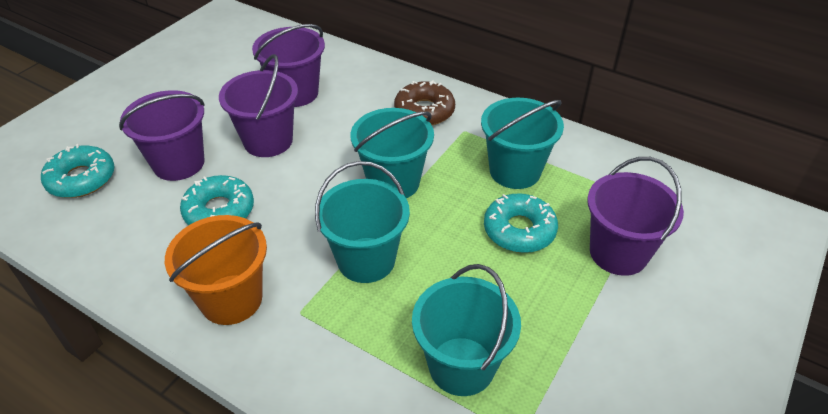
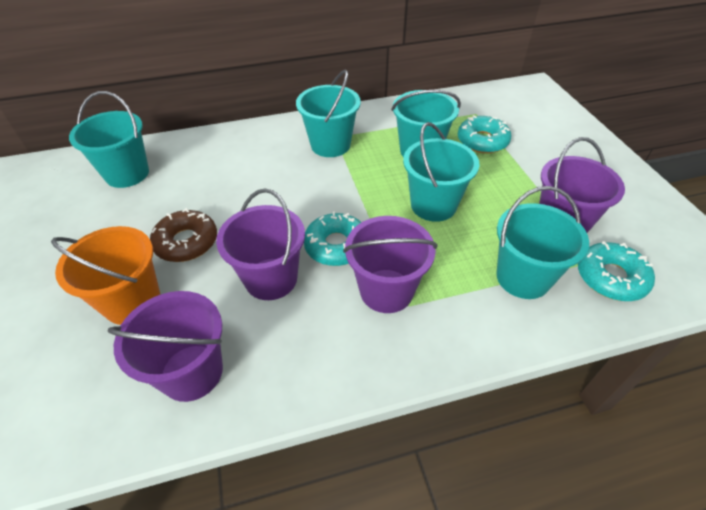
turquoise bucket: 4 -> 5

